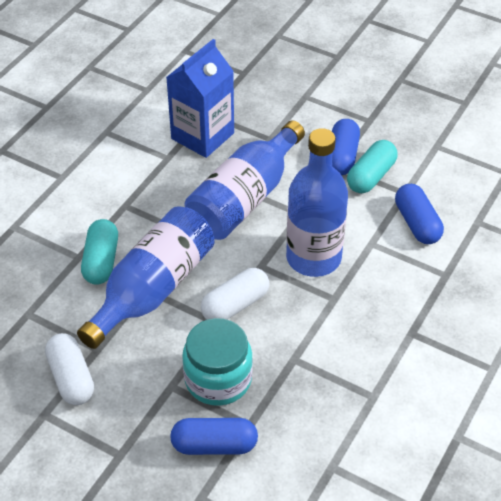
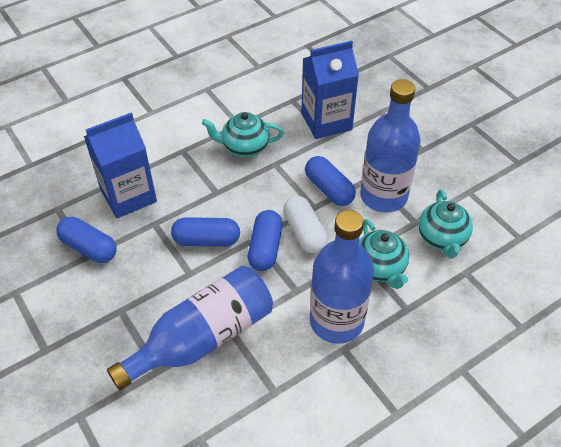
blue capsule: 3 -> 4
blue carton: 1 -> 2
turquoise capsule: 2 -> 0
turquoise jar: 1 -> 0
turquoise teapot: 0 -> 3
white capsule: 2 -> 1

